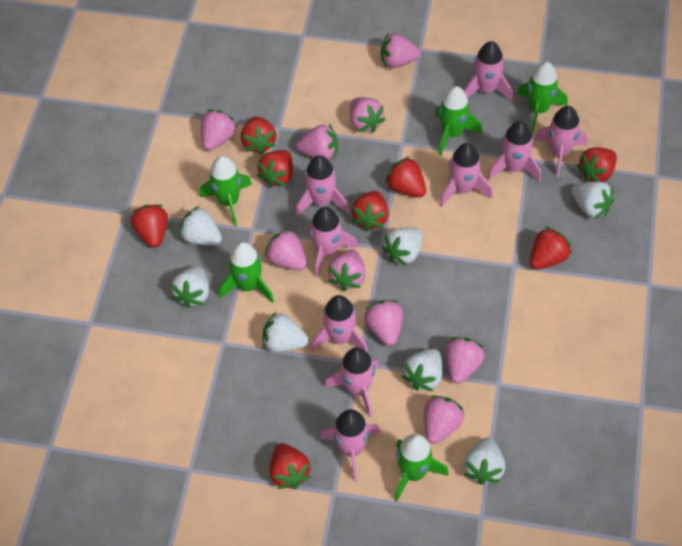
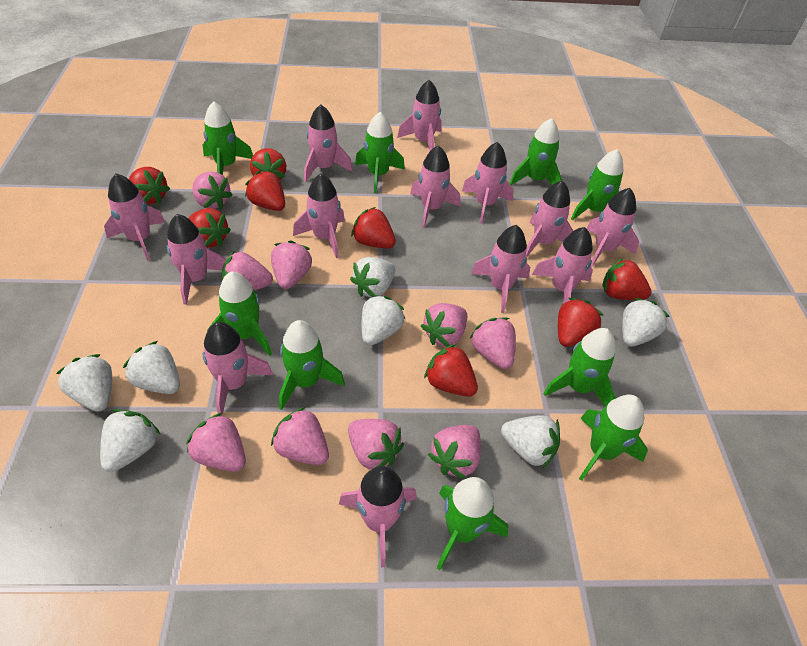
green rocket: 5 -> 9
pink rocket: 9 -> 13

